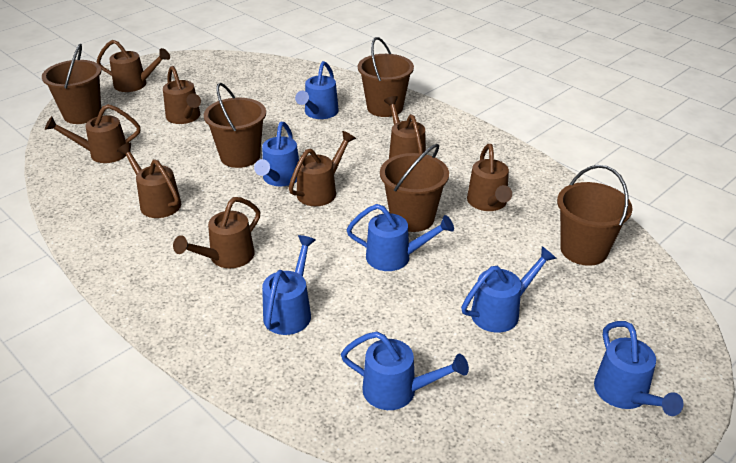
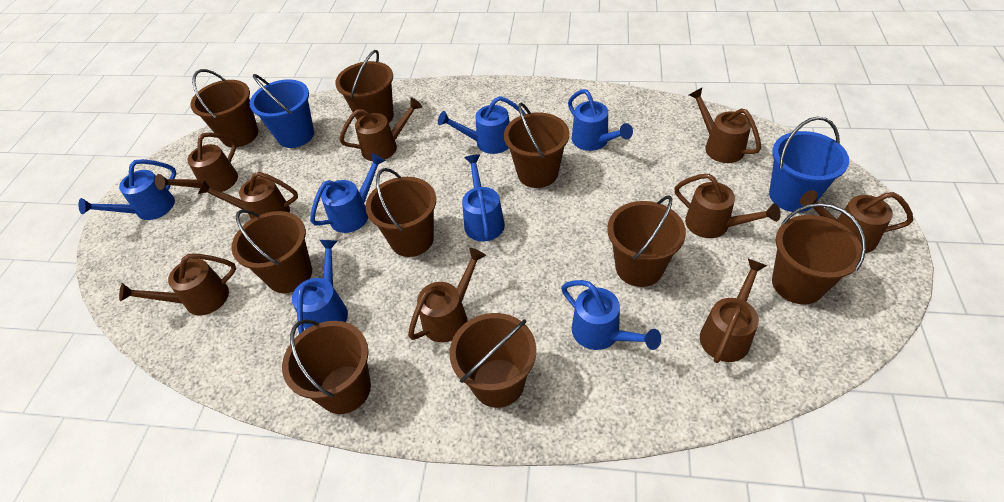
blue bucket: 0 -> 2
brown bucket: 5 -> 9
brown watering can: 8 -> 9

